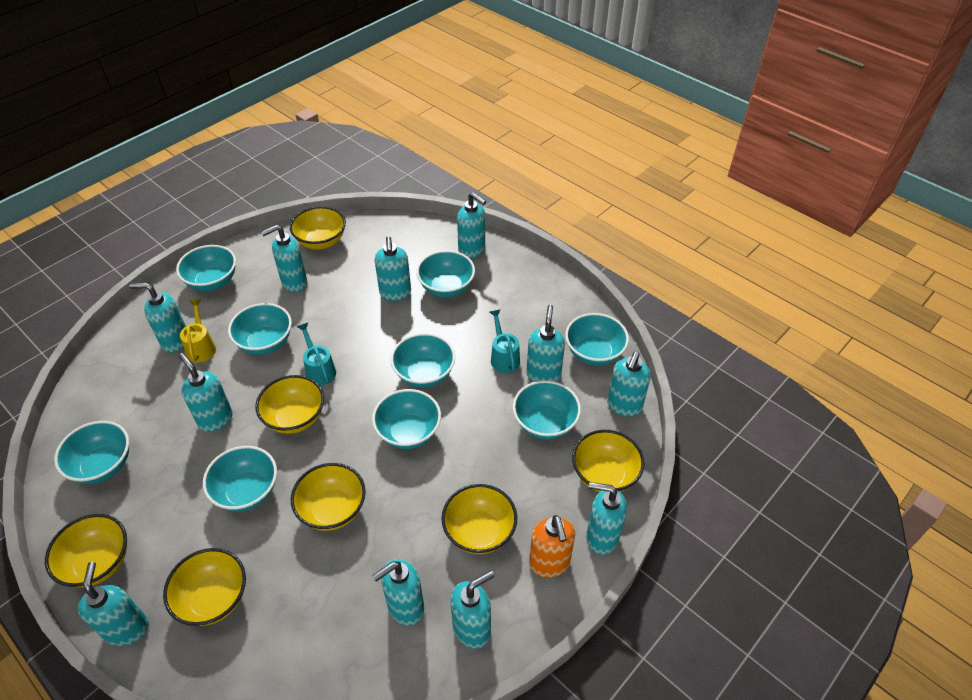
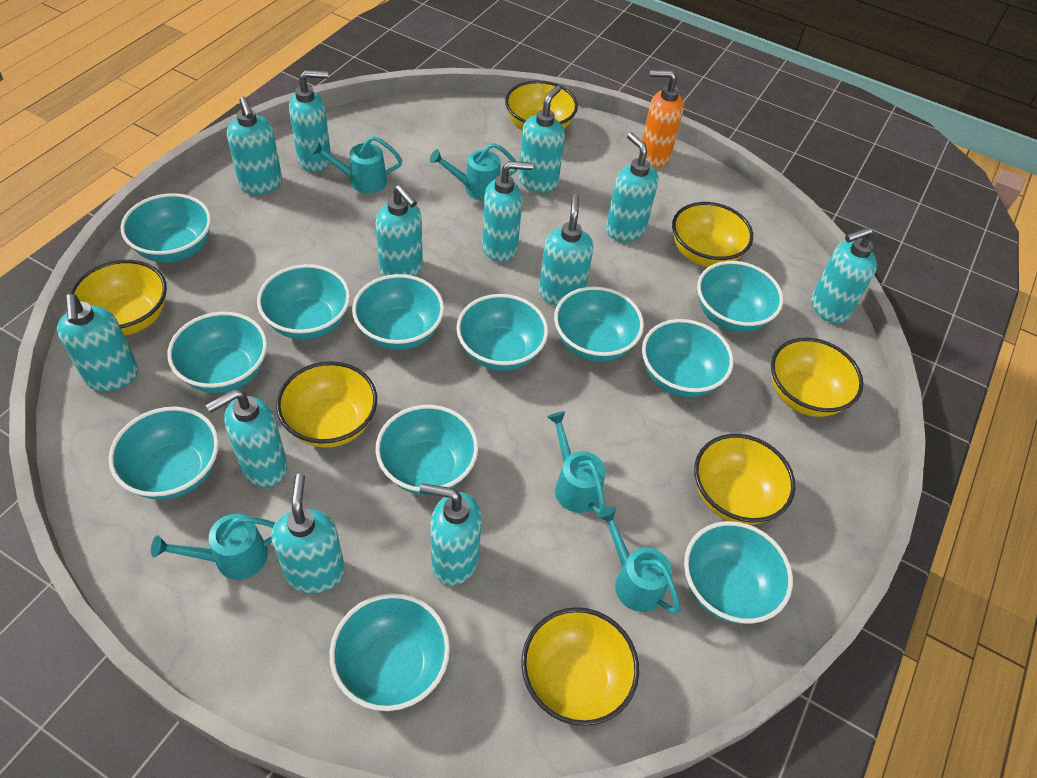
turquoise bowl: 9 -> 12
turquoise soap dispenser: 11 -> 12
turquoise watering can: 2 -> 5
yellow watering can: 1 -> 0

